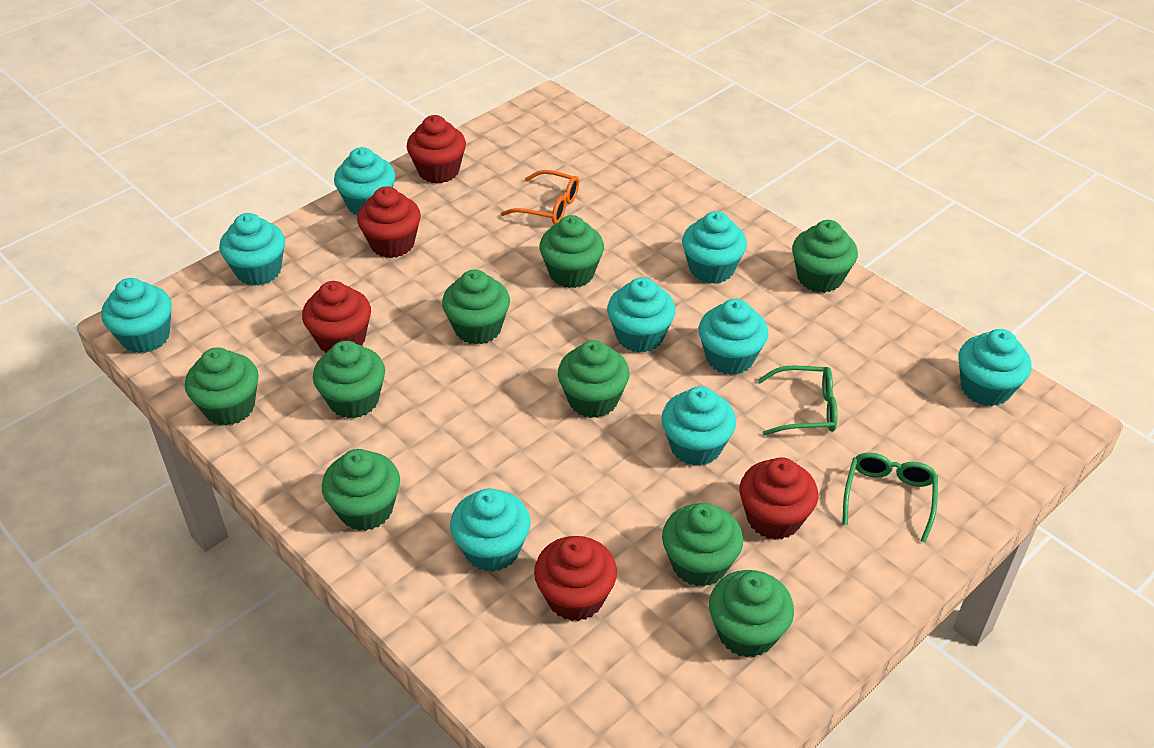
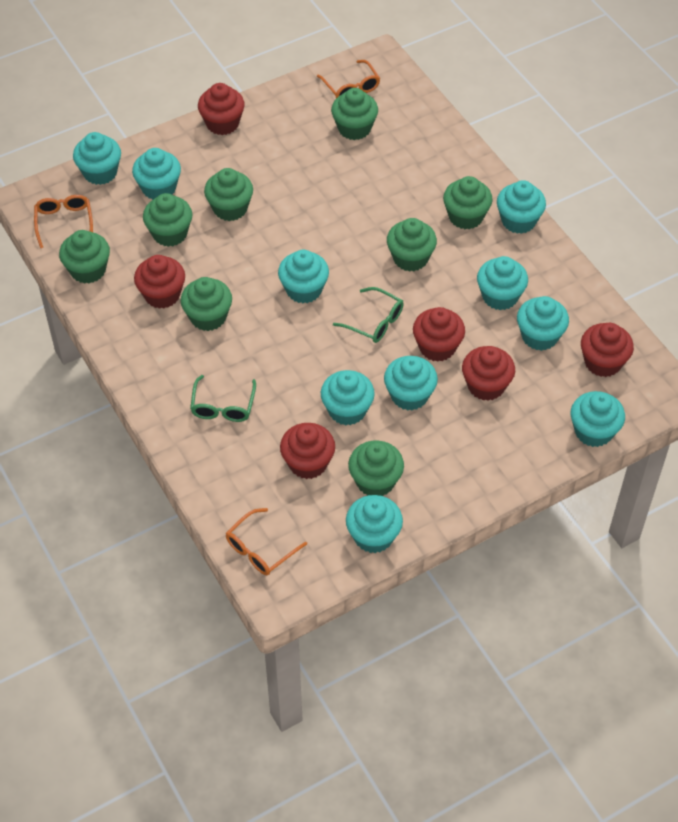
green cupcake: 9 -> 8
orange glasses: 1 -> 3
red cupcake: 5 -> 6
turquoise cupcake: 9 -> 10

